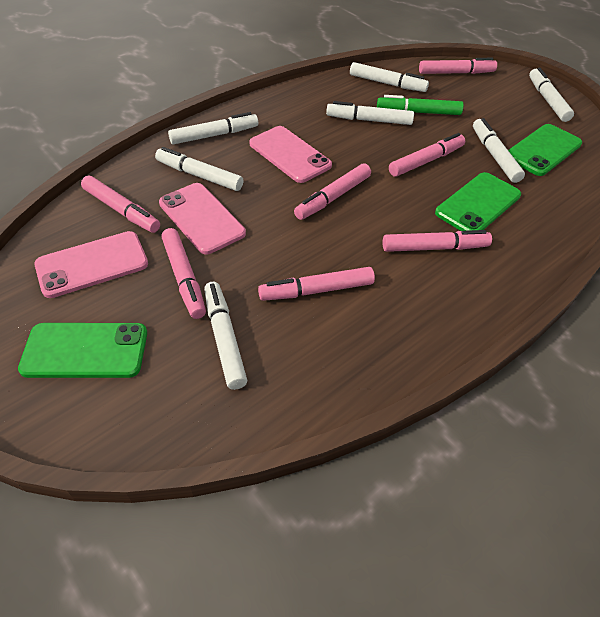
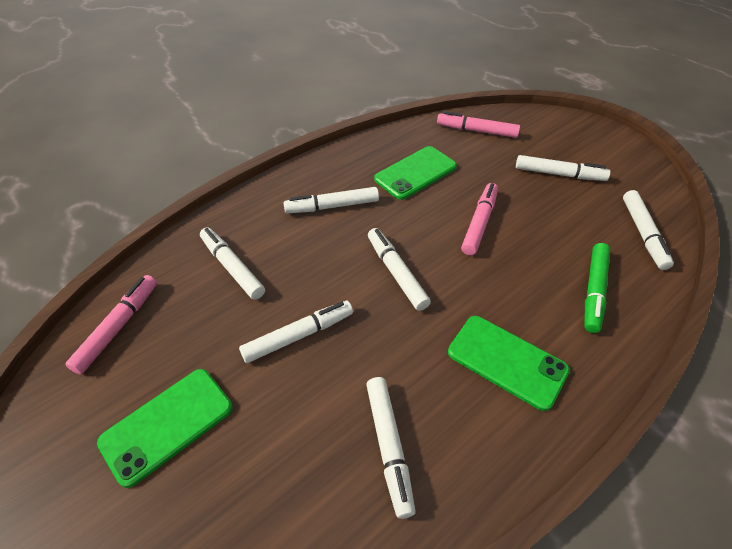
pink marker: 7 -> 3
pink phone: 3 -> 0

